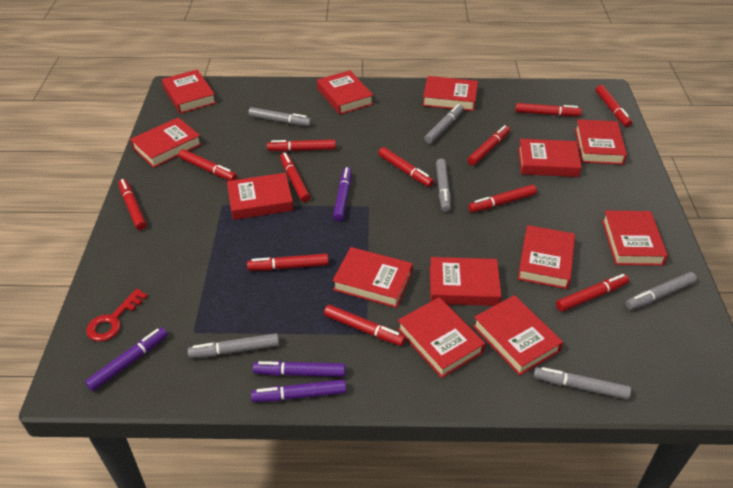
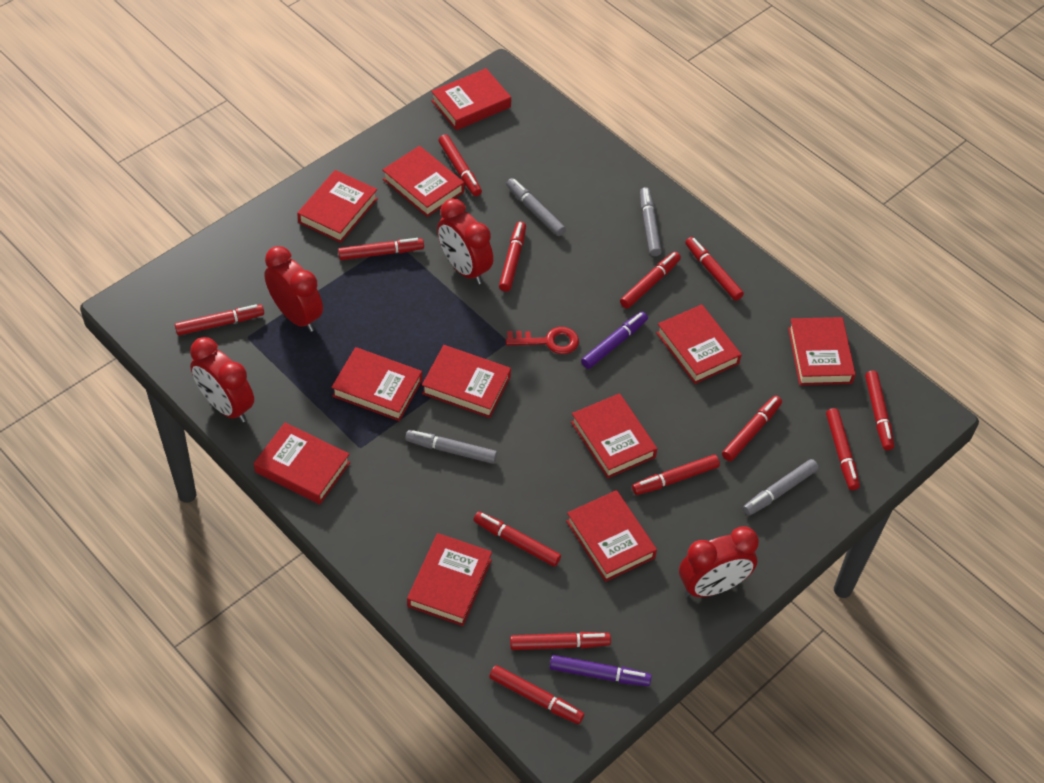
grey marker: 6 -> 4
purple marker: 4 -> 2
red book: 13 -> 11
red clock: 0 -> 4
red marker: 12 -> 13

